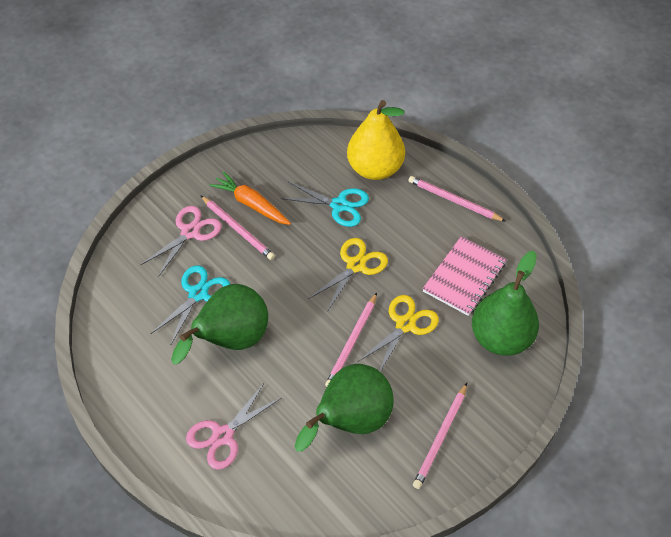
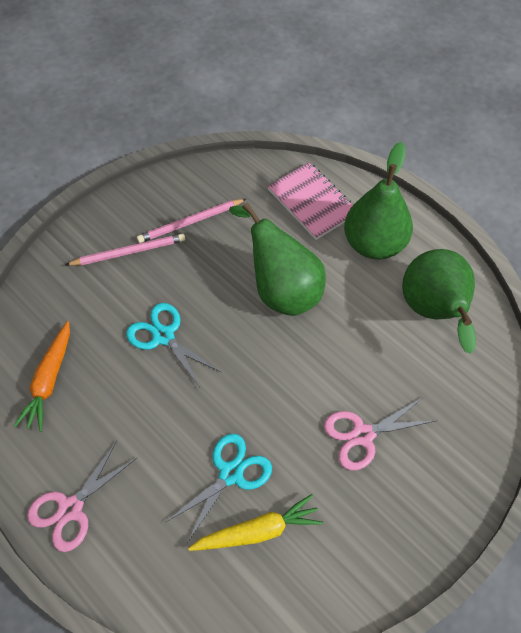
pink pencil: 4 -> 2
yellow carrot: 0 -> 1
yellow pear: 1 -> 0
yellow scissors: 2 -> 0

